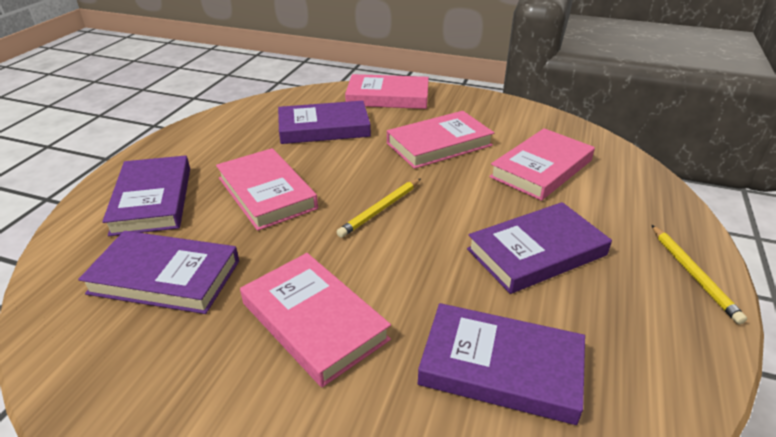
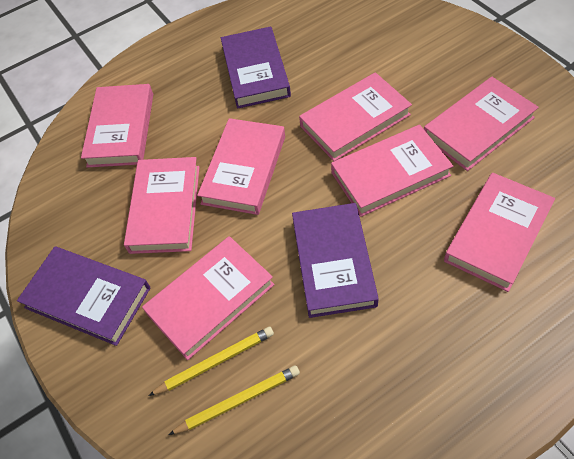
pink book: 5 -> 8
purple book: 5 -> 3

